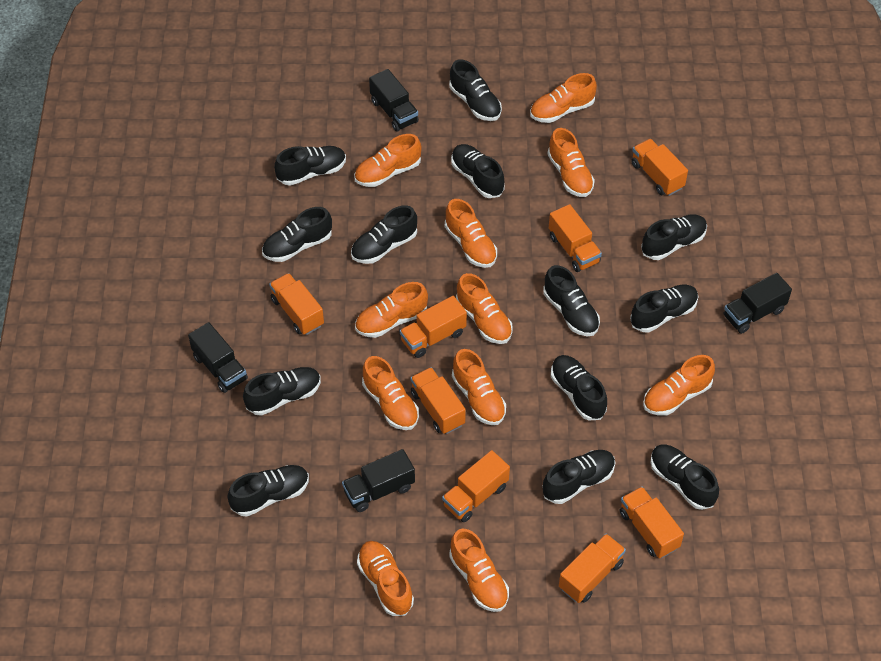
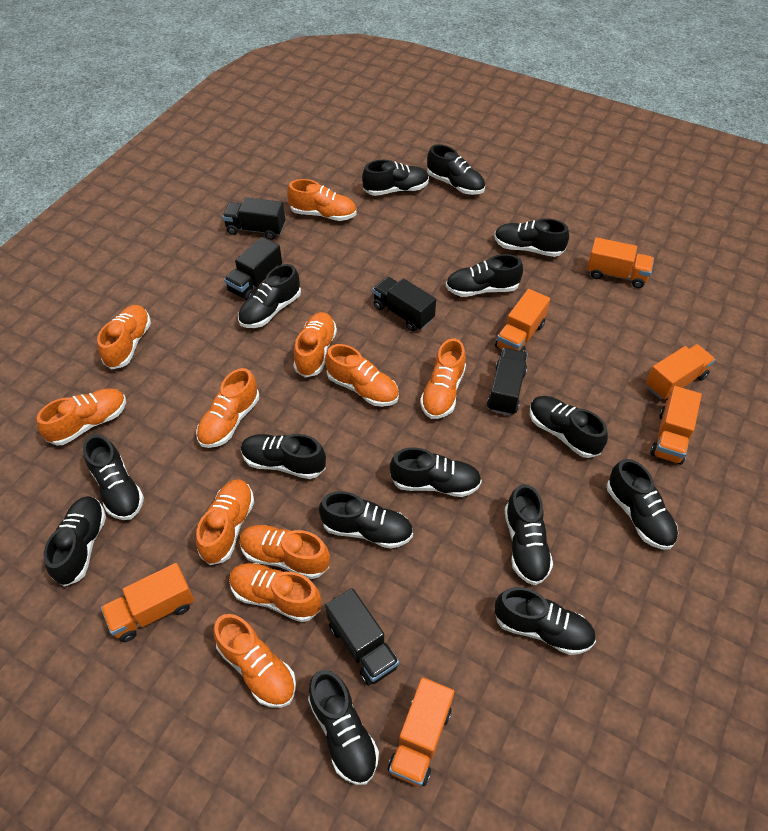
black shoe: 13 -> 15
black truck: 4 -> 5
orange truck: 8 -> 6

